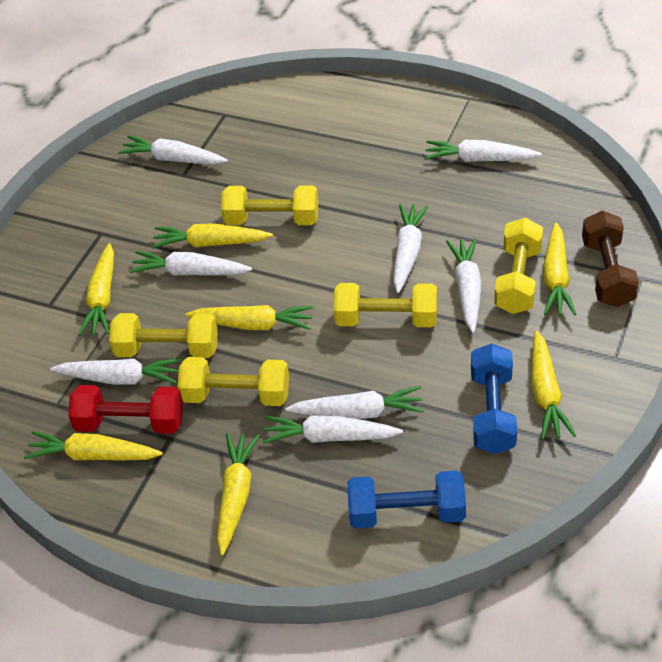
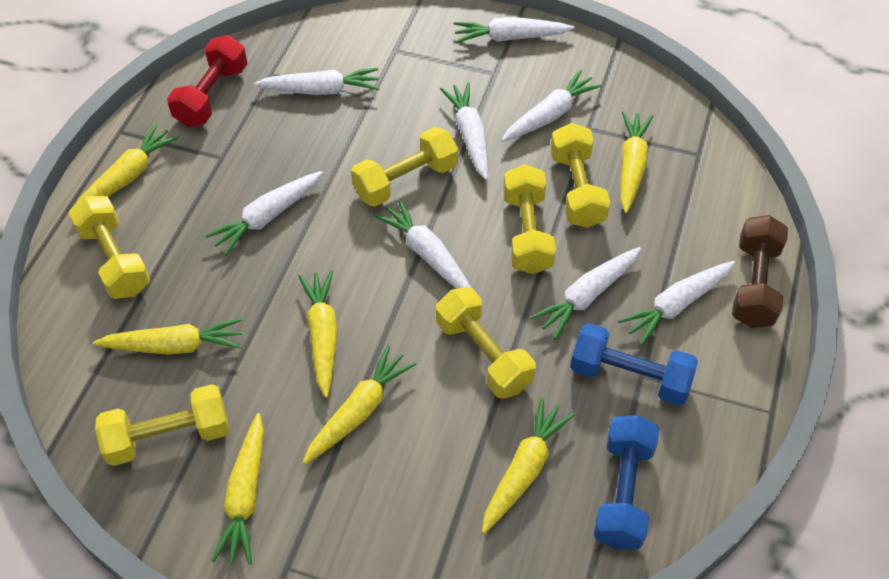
yellow dumbbell: 5 -> 6

